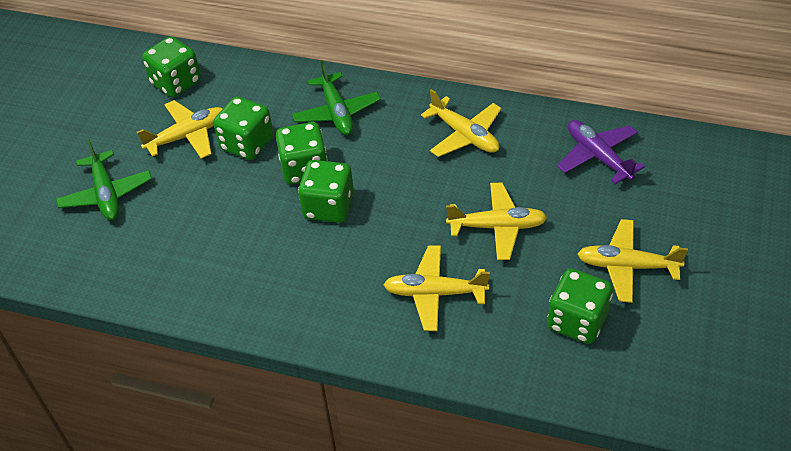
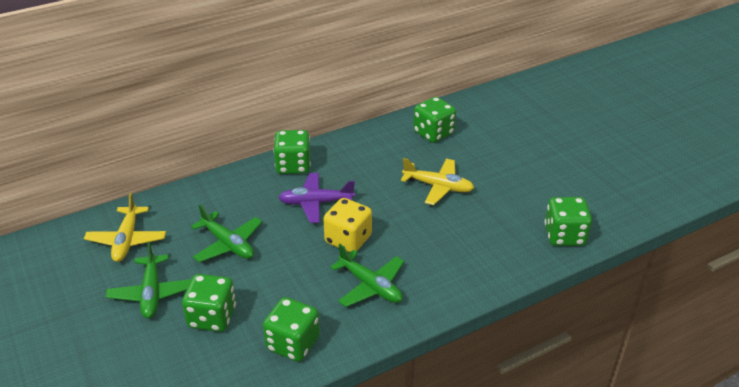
green plane: 2 -> 3
yellow dice: 0 -> 1
yellow plane: 5 -> 2

